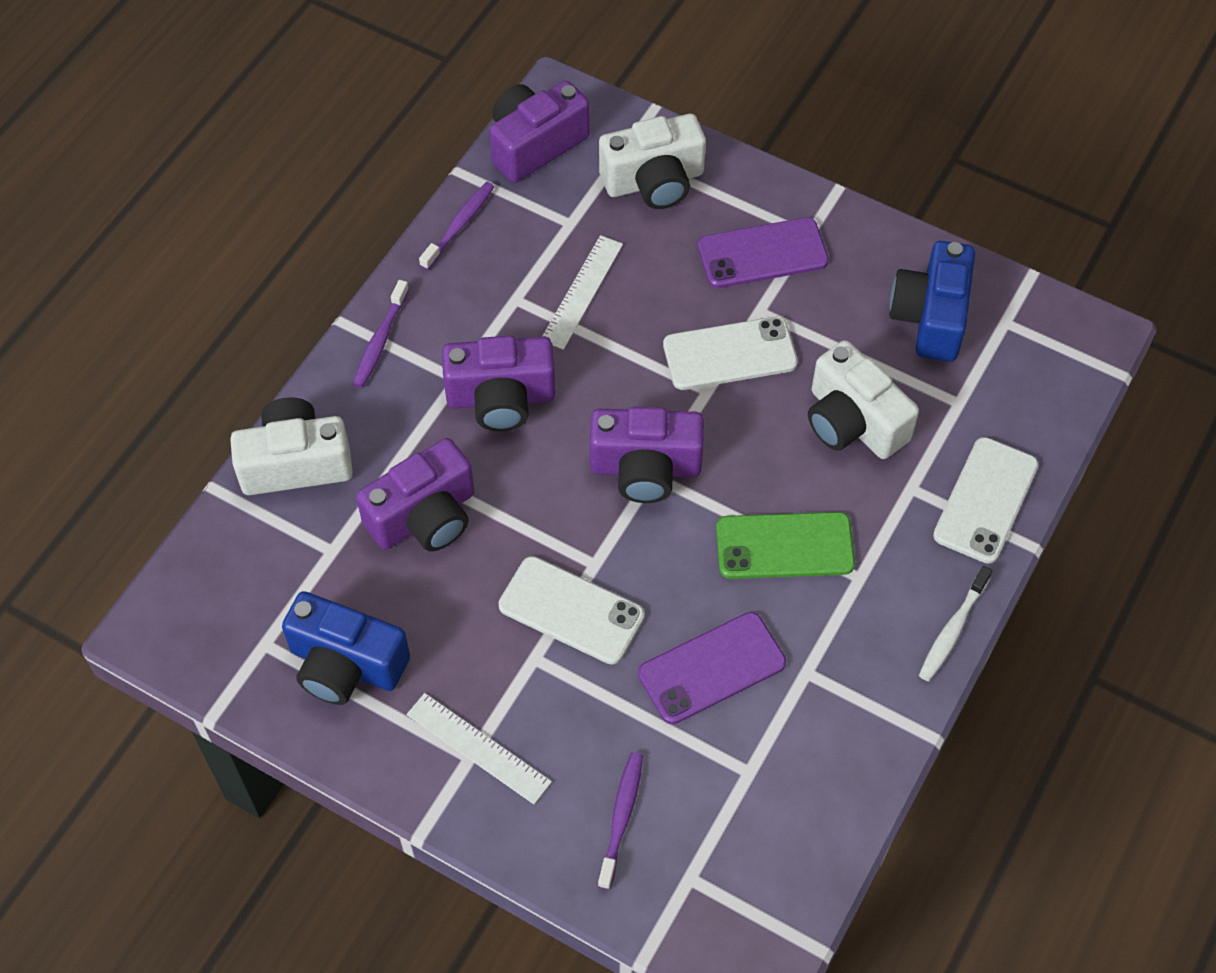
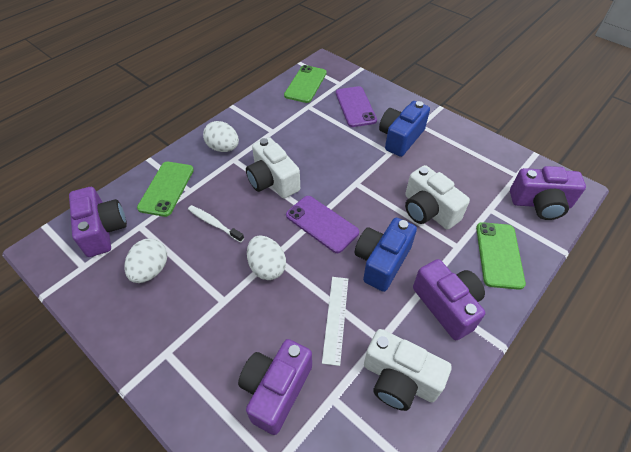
green phone: 1 -> 3
purple toothbrush: 3 -> 0
white egg: 0 -> 3
white phone: 3 -> 0
white ruler: 2 -> 1

